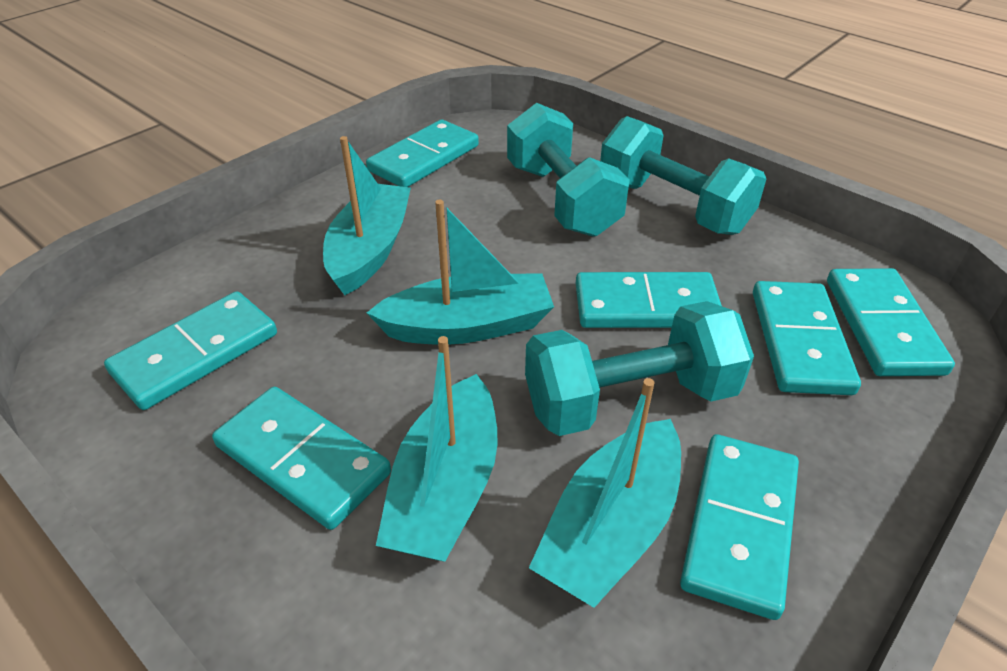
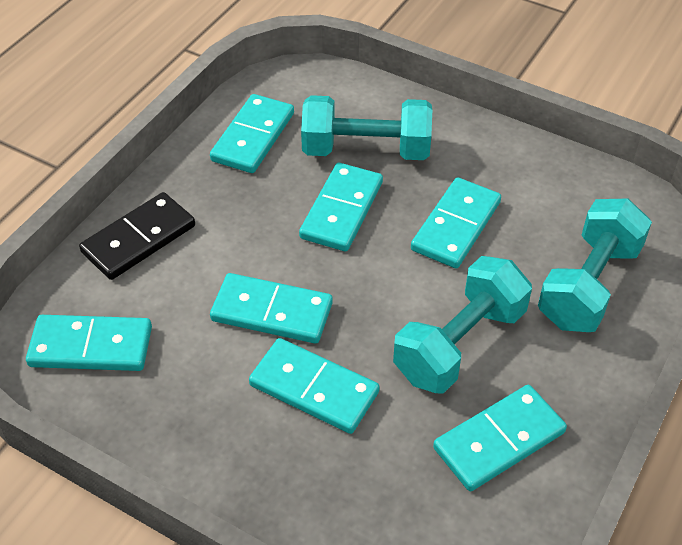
black domino: 0 -> 1
turquoise boat: 4 -> 0

